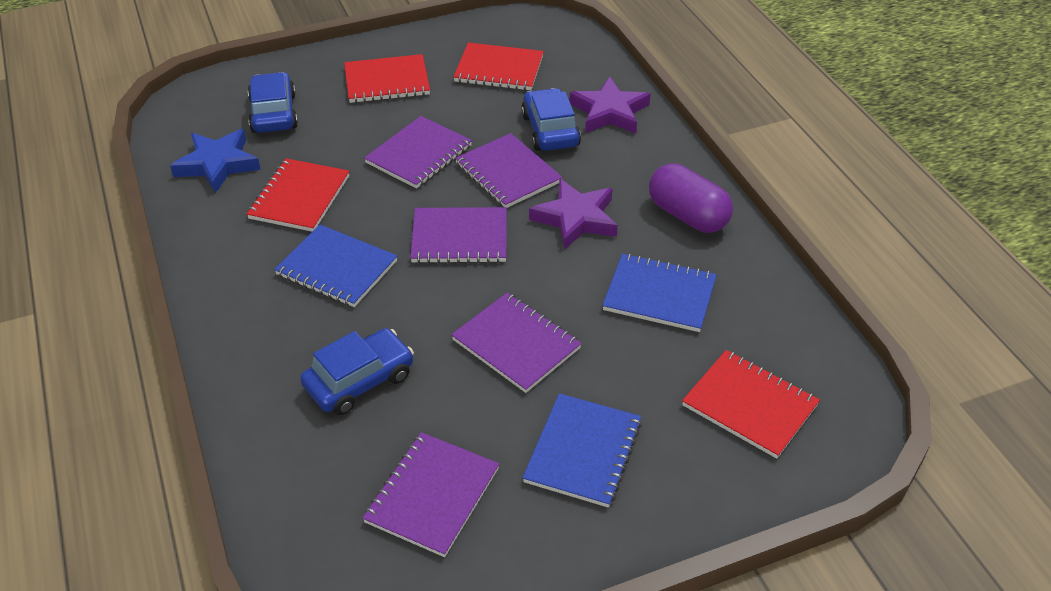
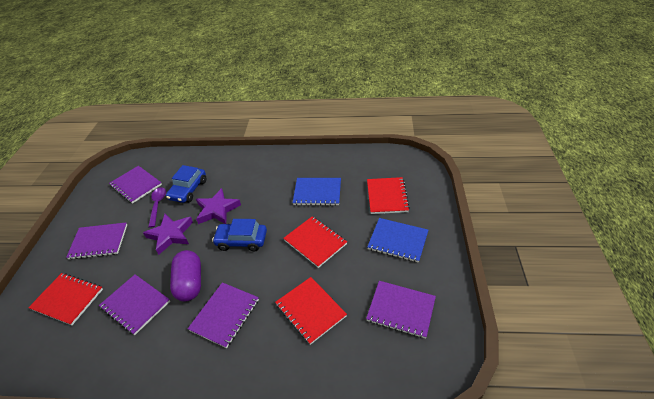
blue car: 3 -> 2
blue notebook: 3 -> 2
blue star: 1 -> 0
purple spoon: 0 -> 1

